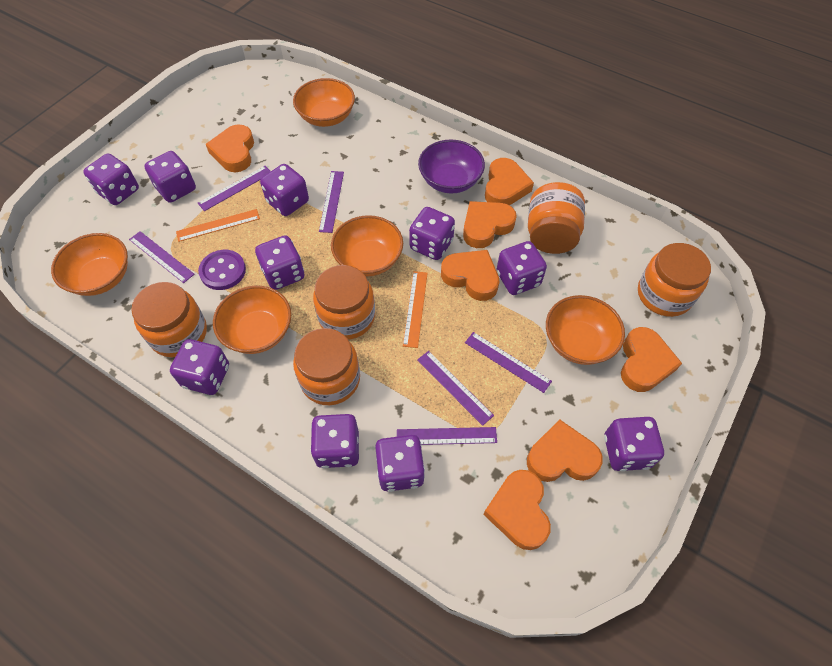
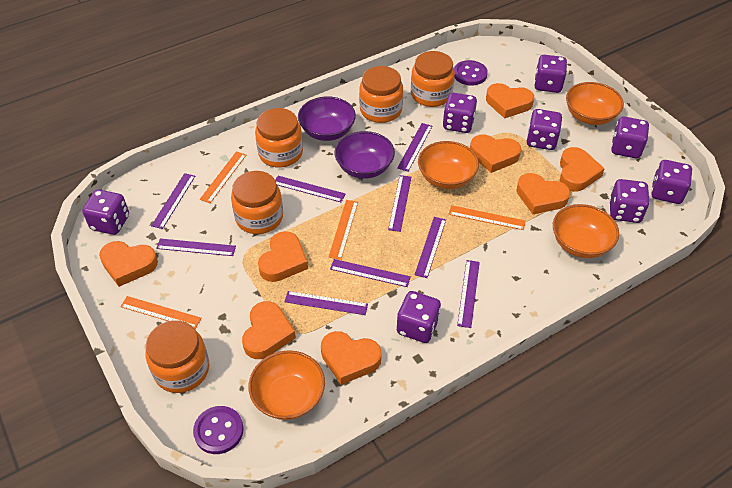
orange bowl: 5 -> 4
orange heart: 7 -> 8
orange ruler: 2 -> 4
purple bowl: 1 -> 2
purple button: 1 -> 2
purple dice: 10 -> 8
purple ruler: 6 -> 9

